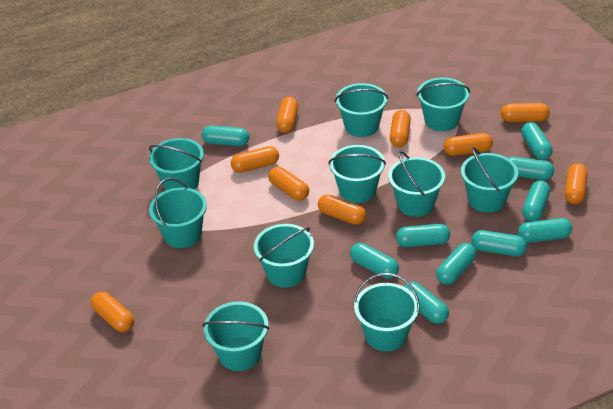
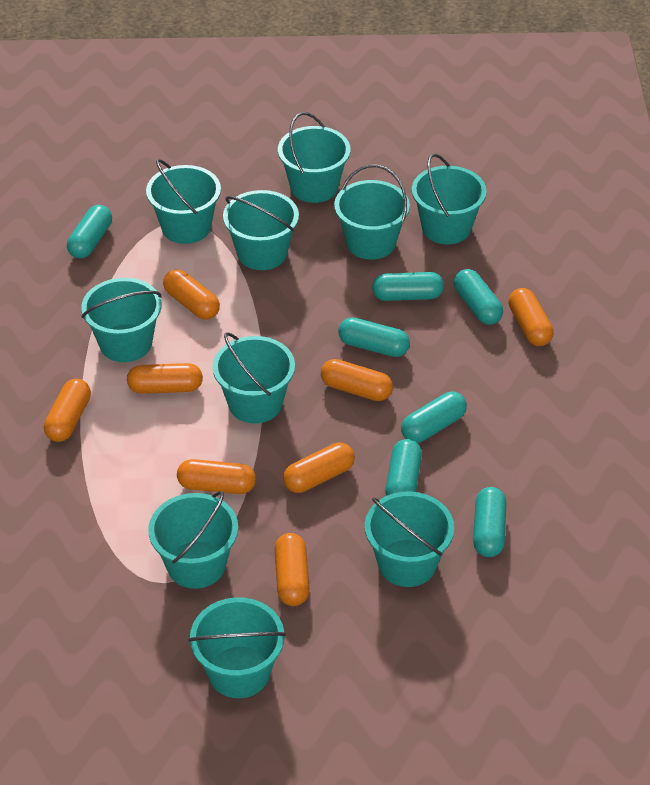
orange capsule: 9 -> 8
turquoise capsule: 10 -> 7

